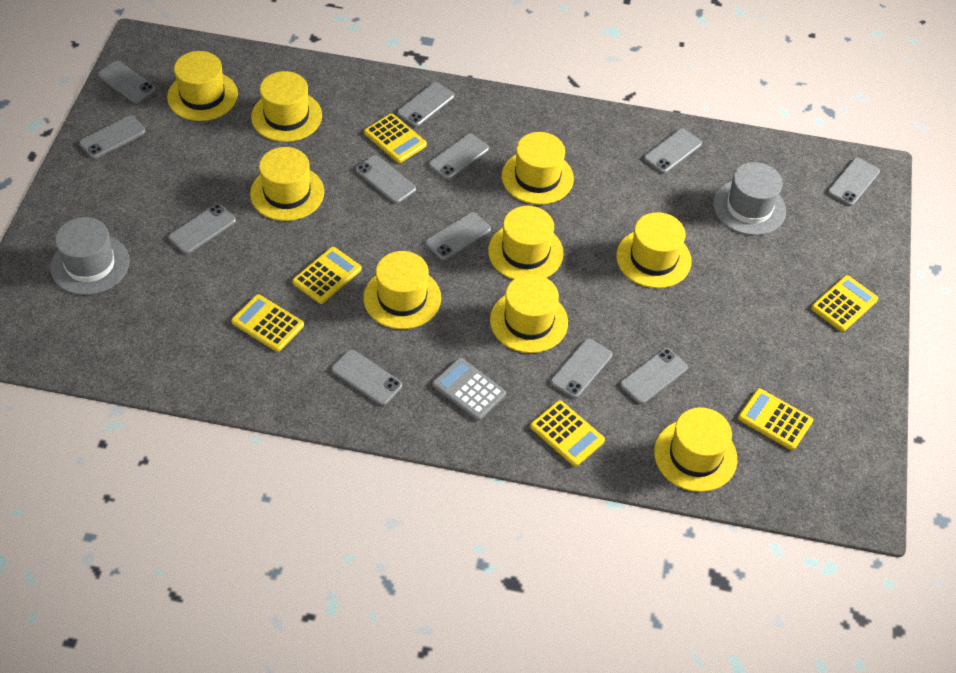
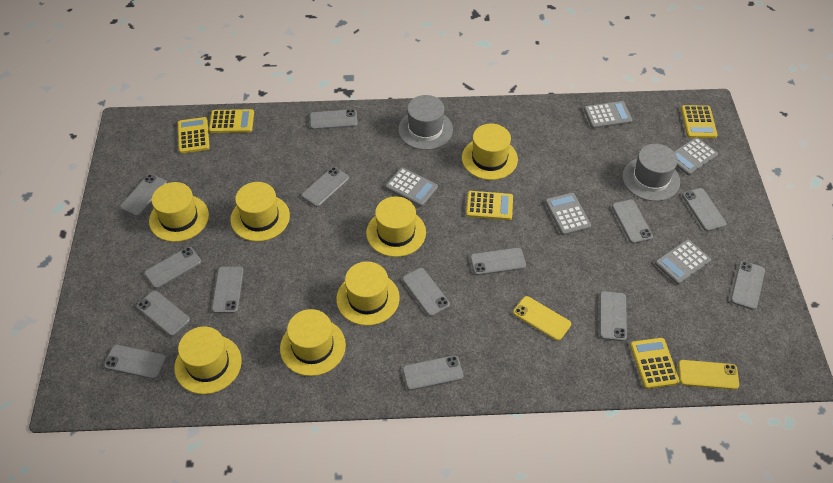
grey calculator: 1 -> 5
grey phone: 12 -> 14
yellow calculator: 6 -> 5
yellow hat: 9 -> 7
yellow phone: 0 -> 2

